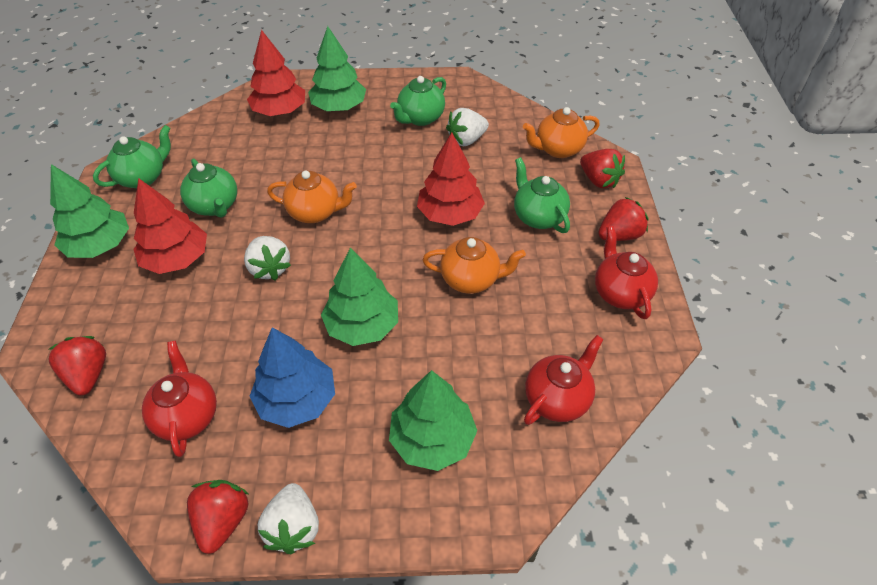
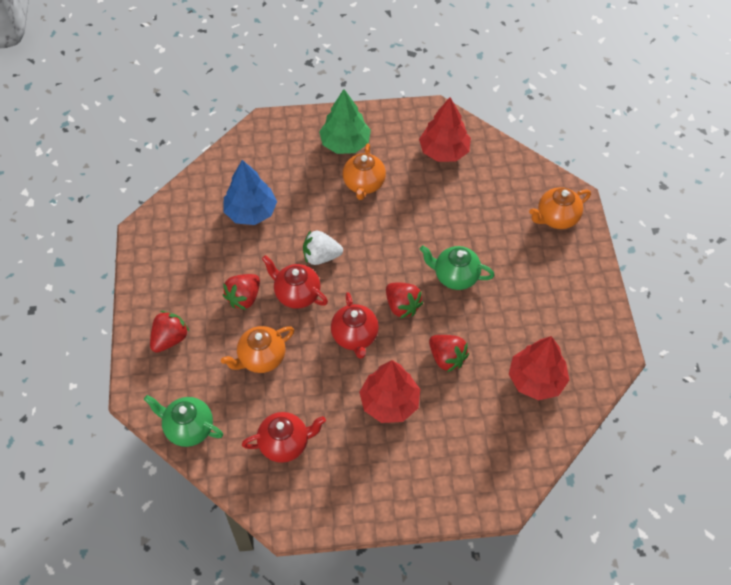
green teapot: 4 -> 2
green tree: 4 -> 1
white strawberry: 3 -> 1

